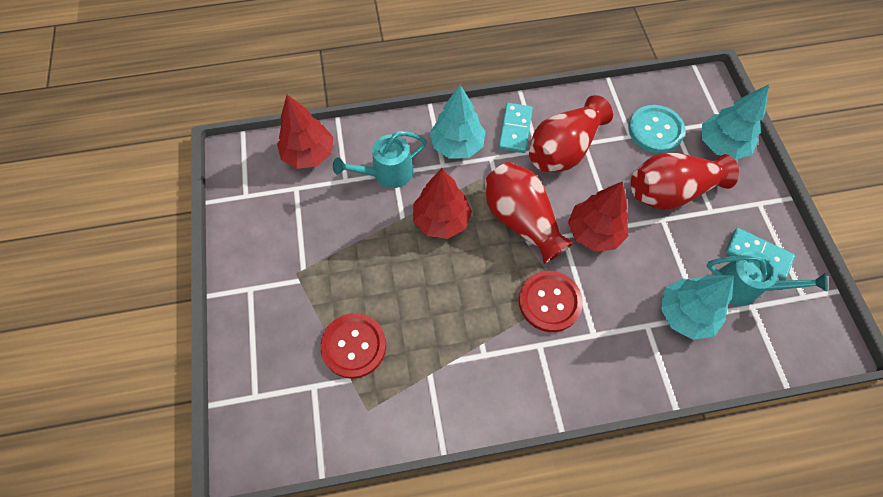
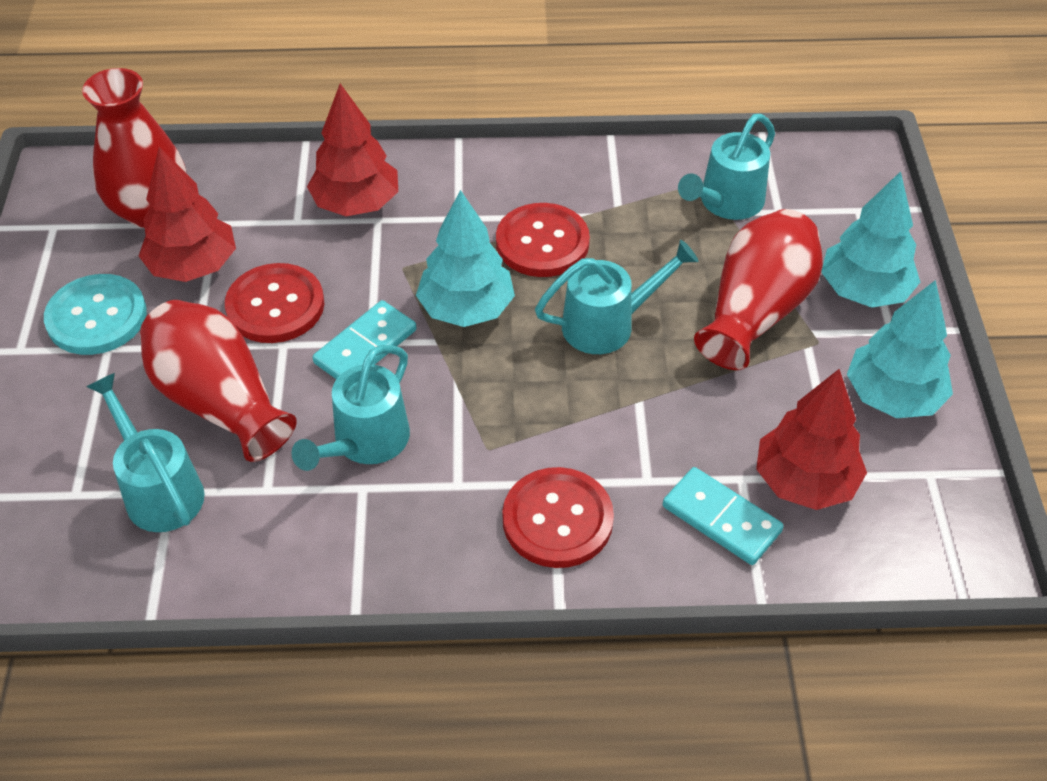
red button: 2 -> 3
turquoise watering can: 2 -> 4

